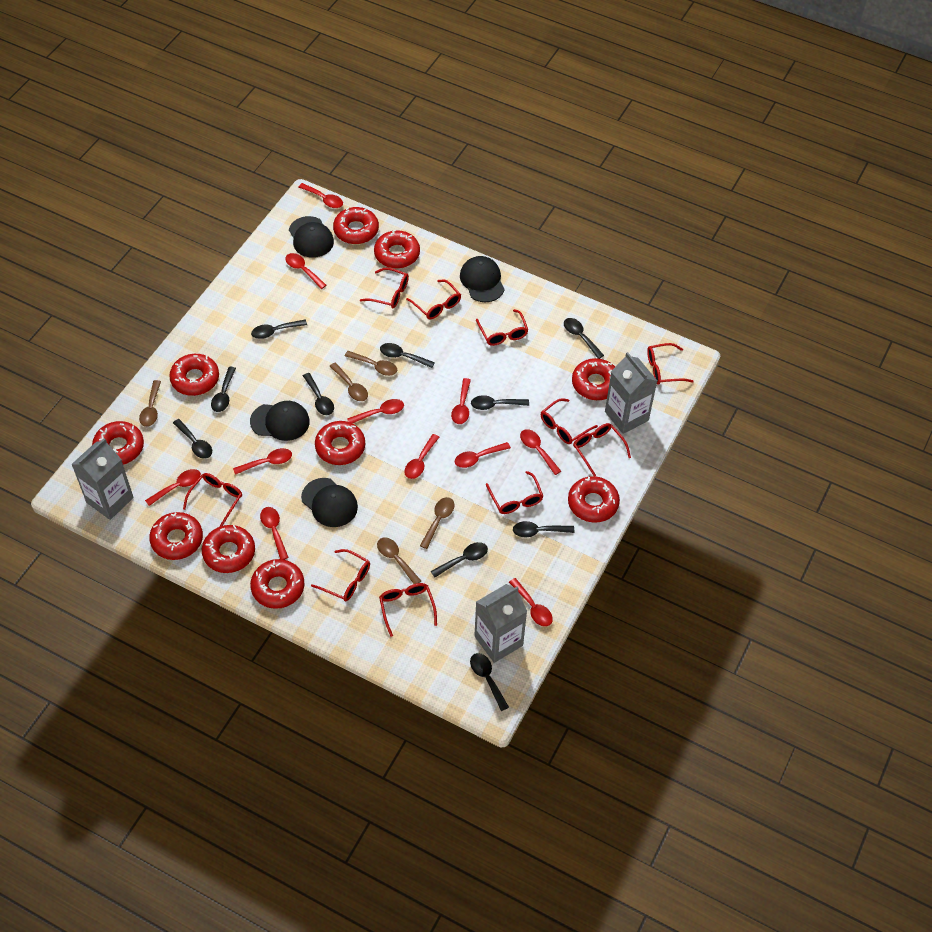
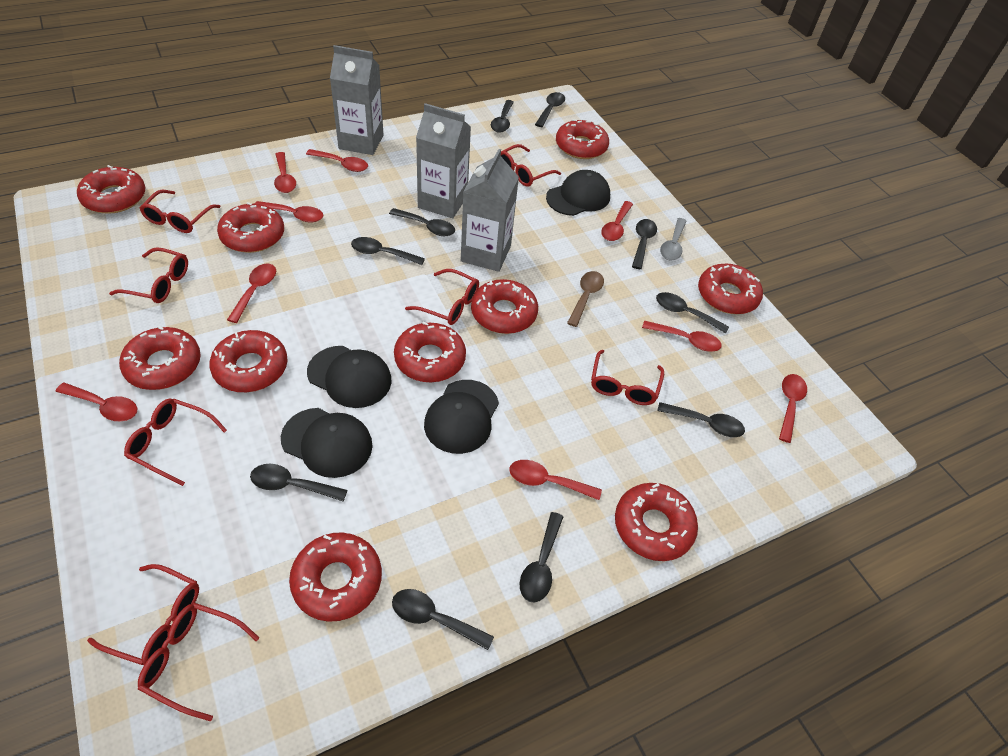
brown spoon: 5 -> 1
grey spoon: 0 -> 1
red glasses: 10 -> 8
red spoon: 11 -> 9

